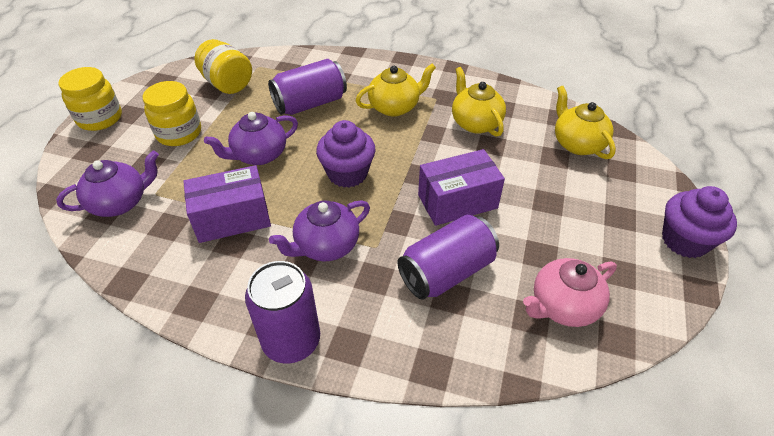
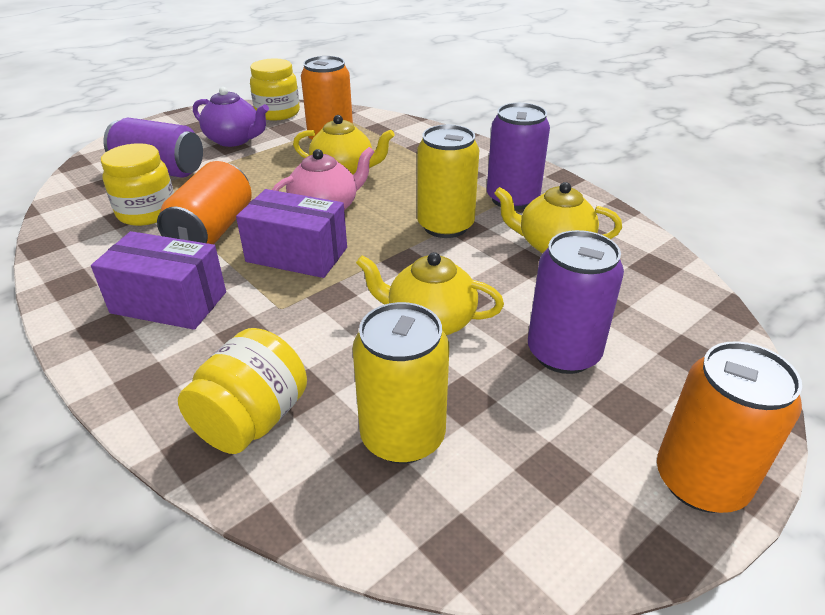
orange can: 0 -> 3
purple cupcake: 2 -> 0
purple teapot: 3 -> 1
yellow can: 0 -> 2

